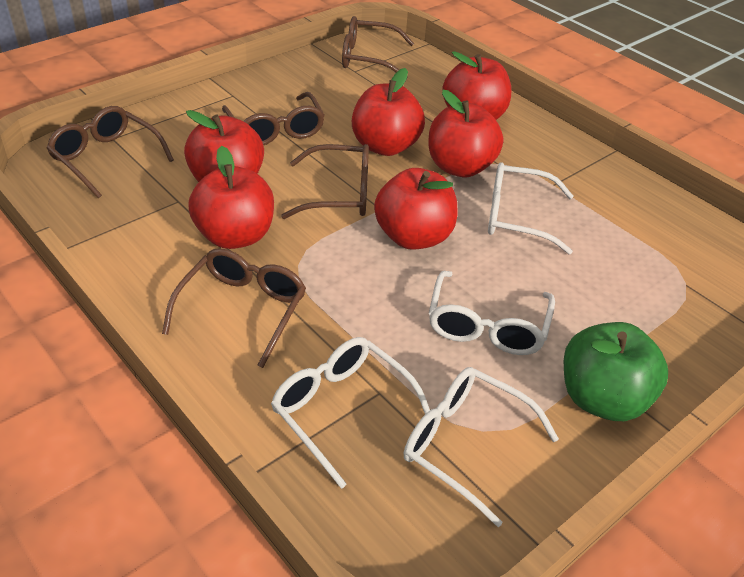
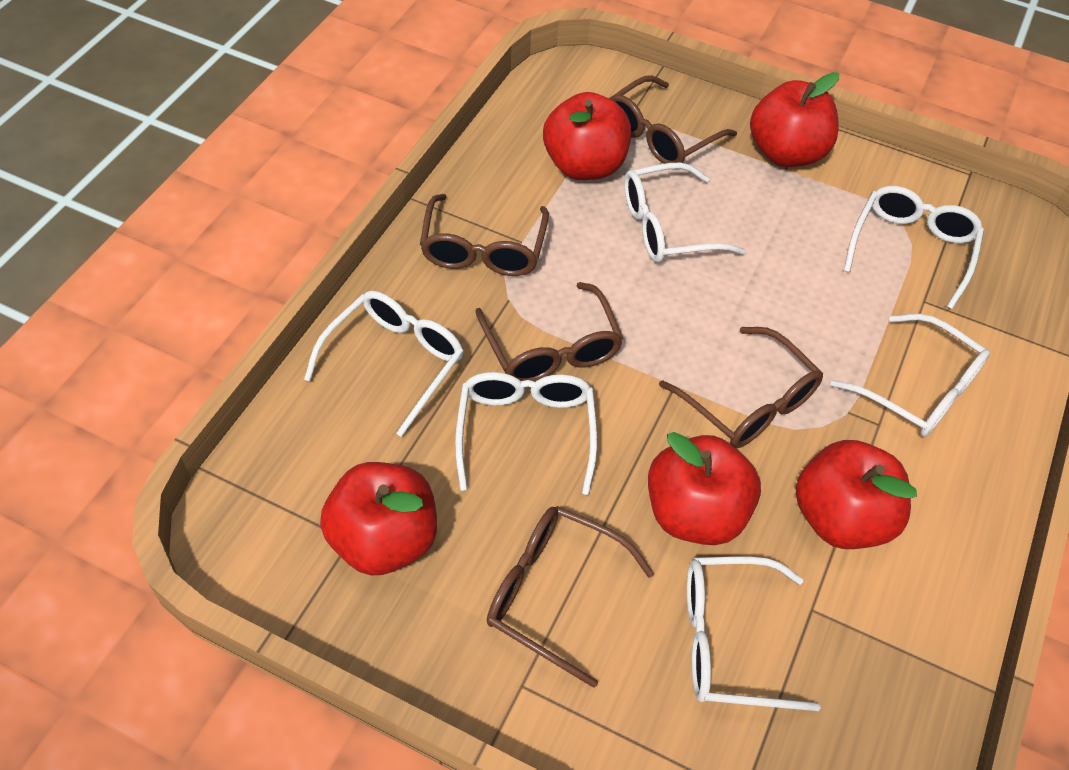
green apple: 1 -> 0
red apple: 6 -> 5
white glasses: 4 -> 6

